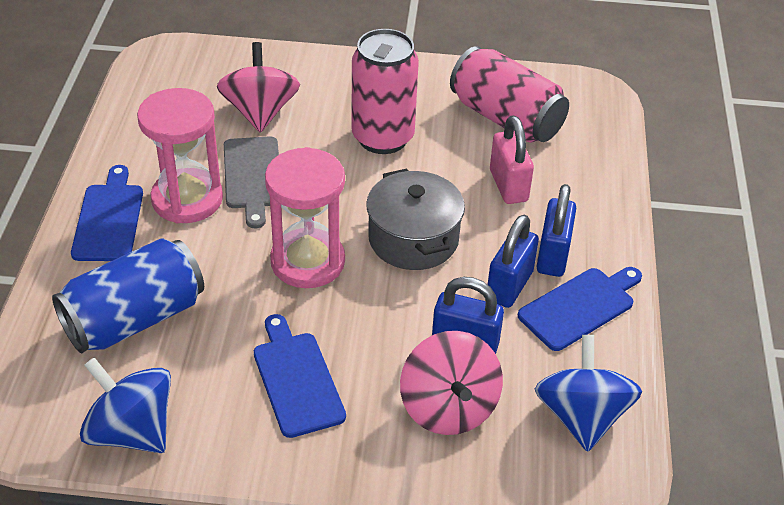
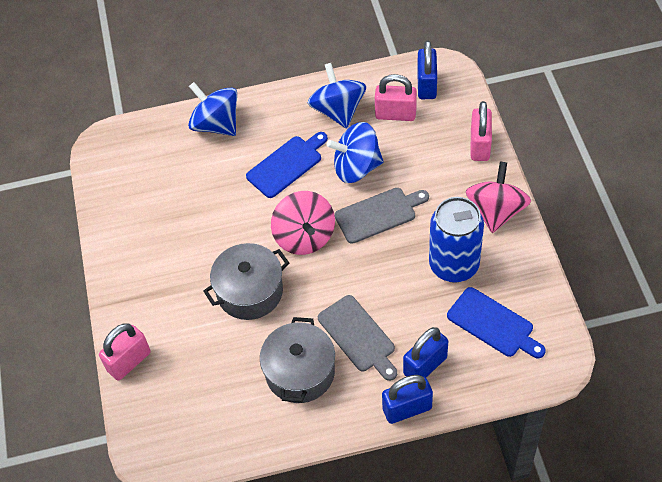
blue cutting board: 3 -> 2
blue spinning top: 2 -> 3
grey cutting board: 1 -> 2
grey pot: 1 -> 2
pink can: 2 -> 0
pink hourglass: 2 -> 0
pink padlock: 1 -> 3

